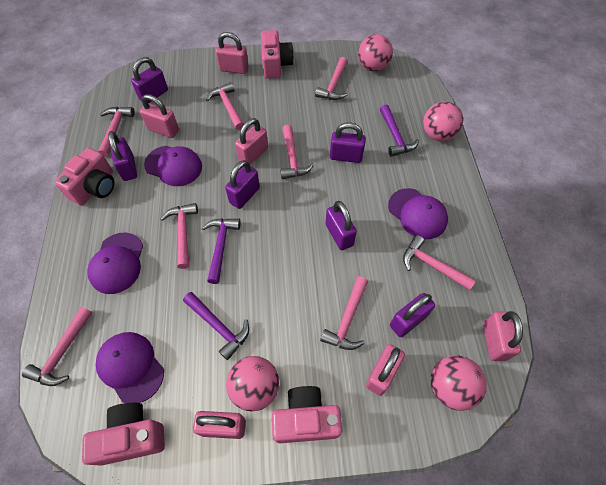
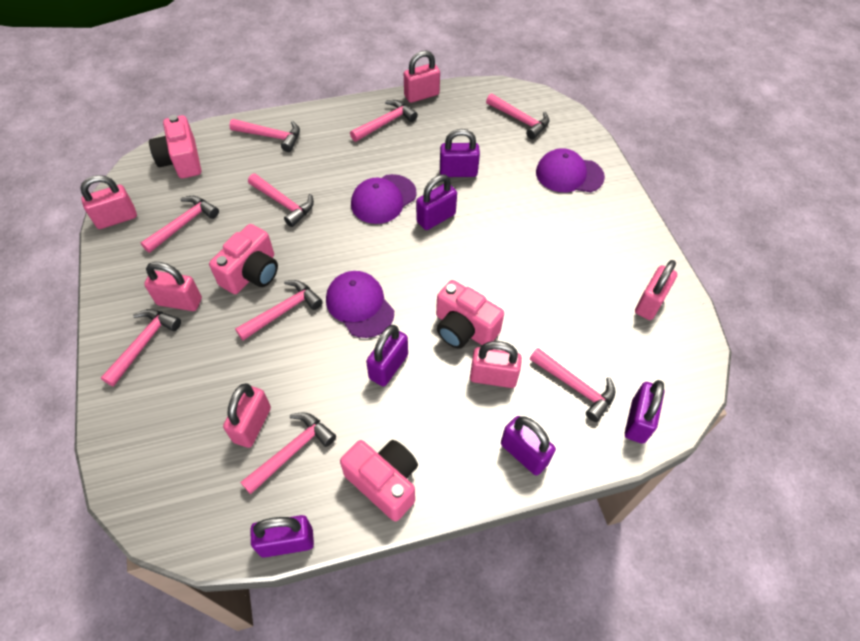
pink ball: 4 -> 0
pink hammer: 8 -> 9
purple cap: 4 -> 3
purple hammer: 3 -> 0

